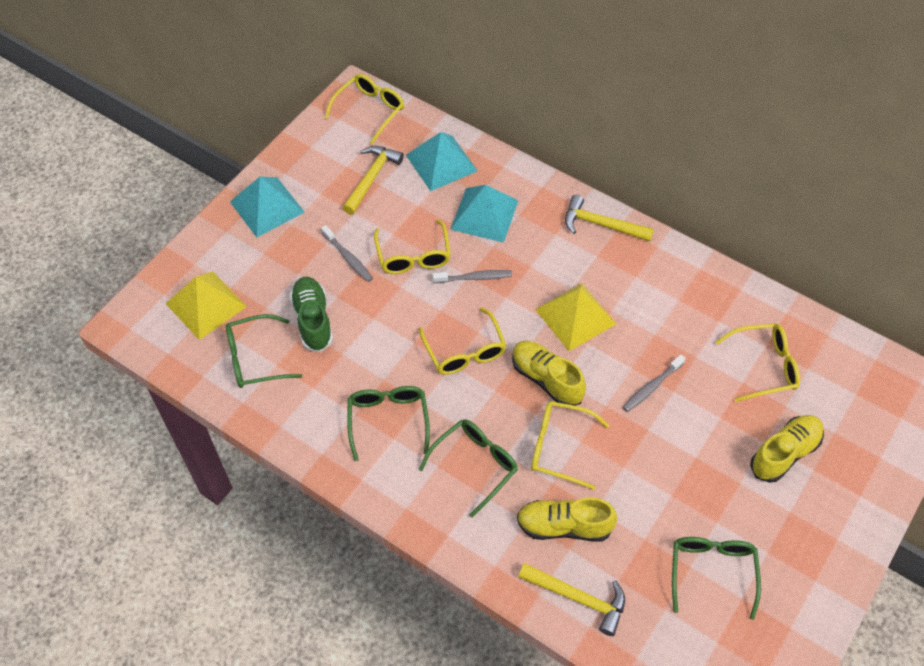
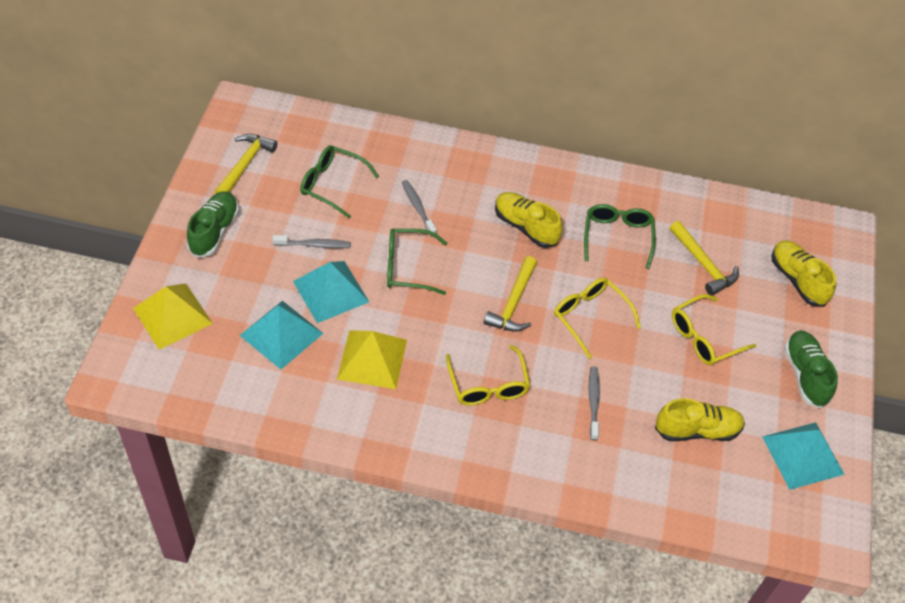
green glasses: 4 -> 3
green shoe: 1 -> 2
yellow glasses: 5 -> 3

